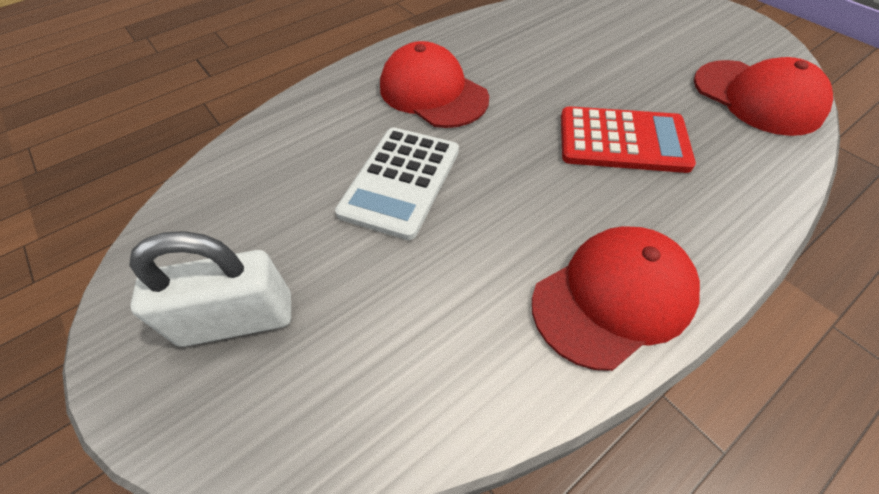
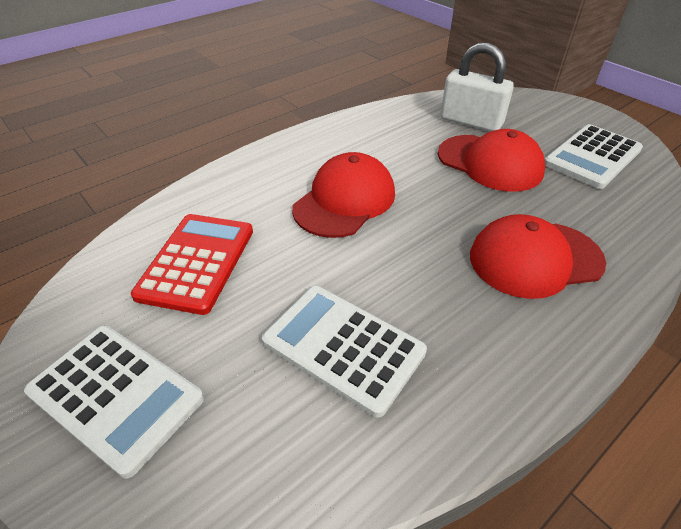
white calculator: 1 -> 3

